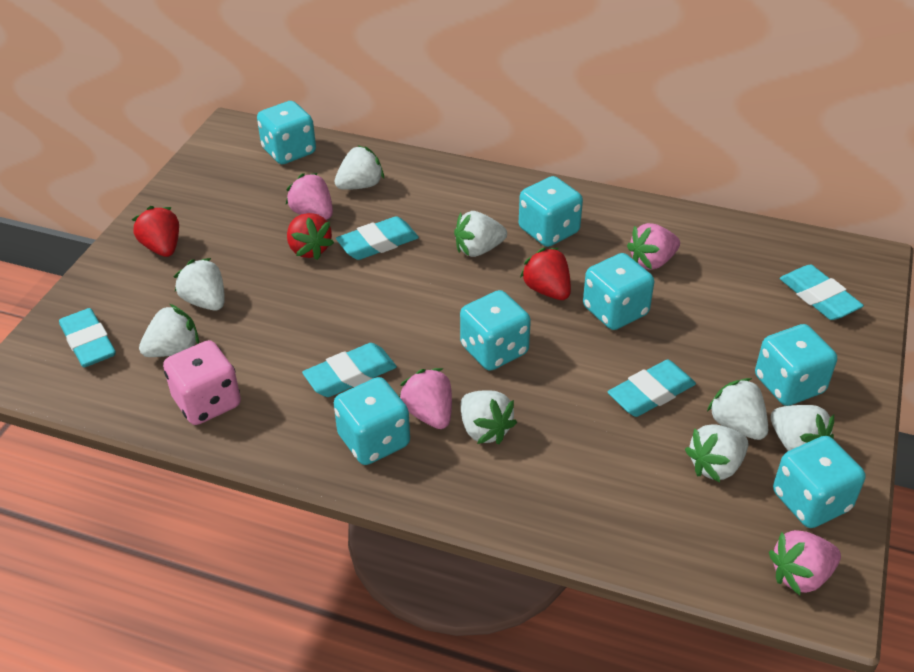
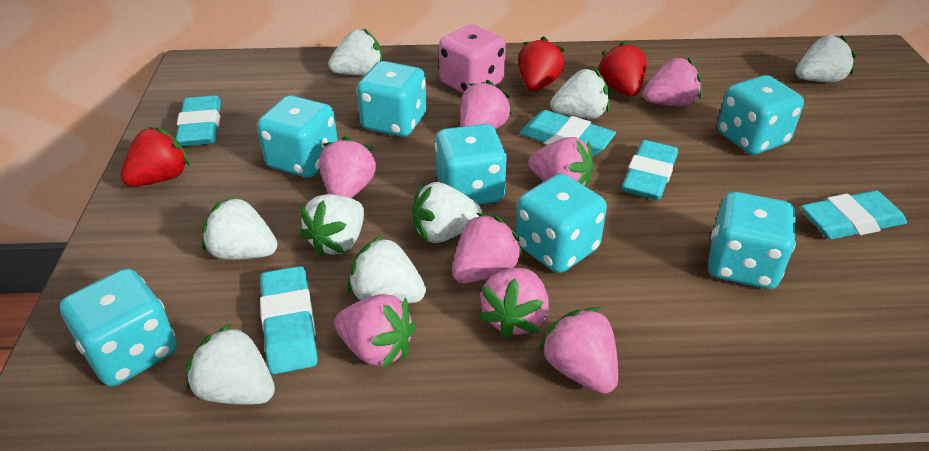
pink strawberry: 4 -> 8

